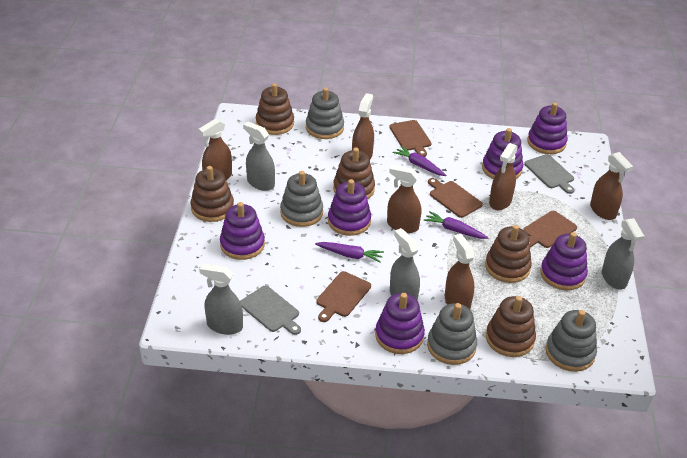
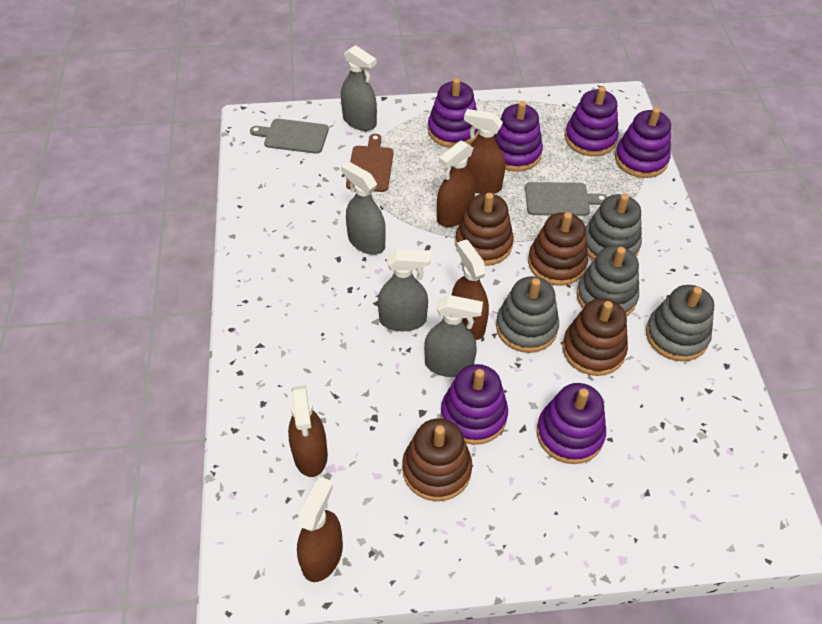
brown cutting board: 4 -> 1
brown spray bottle: 6 -> 5
brown stacking toy: 5 -> 4
purple carrot: 3 -> 0

